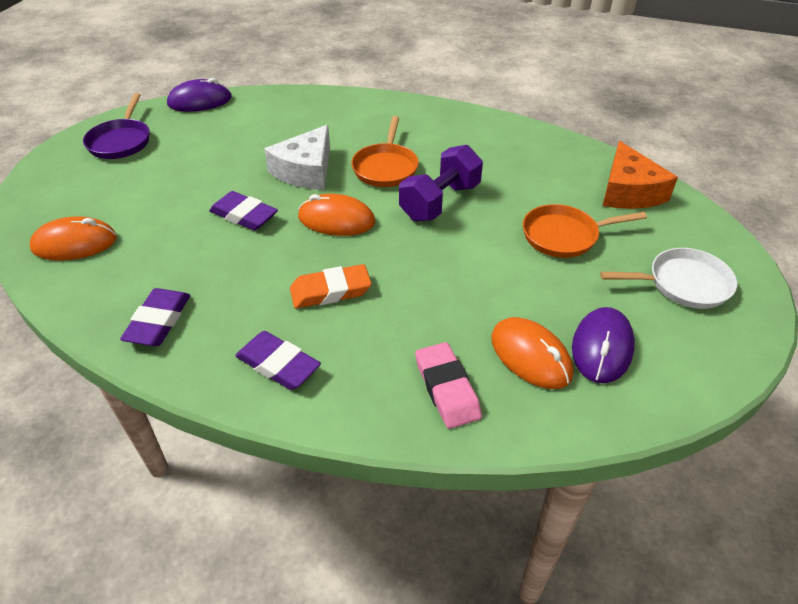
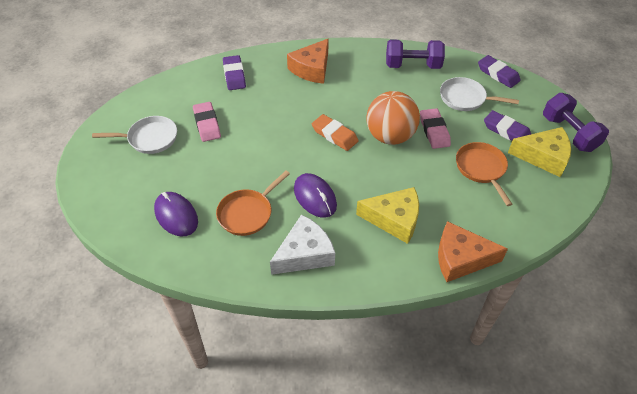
orange ball: 0 -> 1
orange cheese: 1 -> 2
orange mouse: 3 -> 0
pink eraser: 1 -> 2
purple dumbbell: 1 -> 2
purple pan: 1 -> 0
white pan: 1 -> 2
yellow cheese: 0 -> 2

